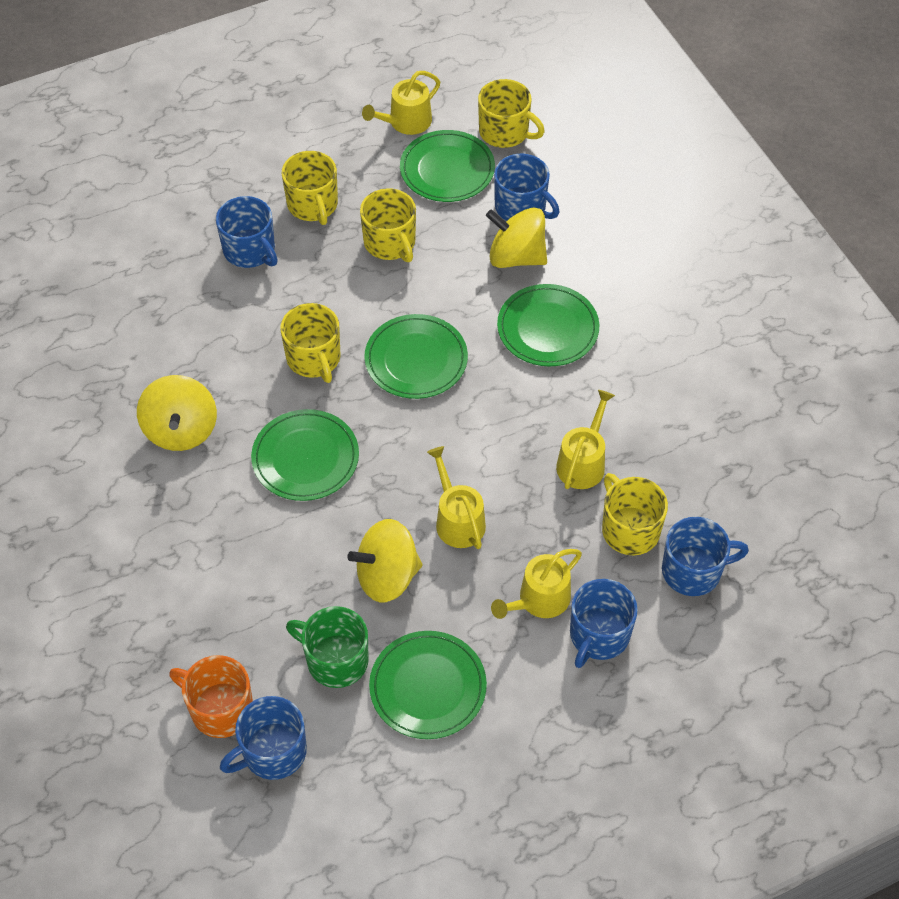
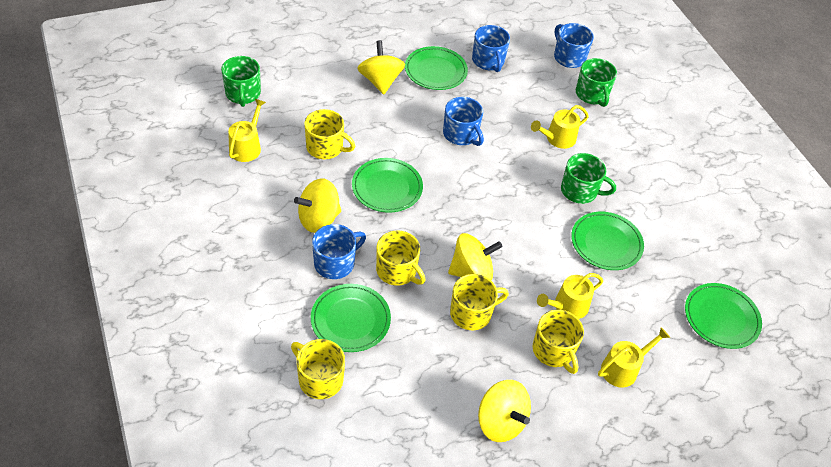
blue mug: 5 -> 4
green mug: 1 -> 3
orange mug: 1 -> 0
yellow spinning top: 3 -> 4

